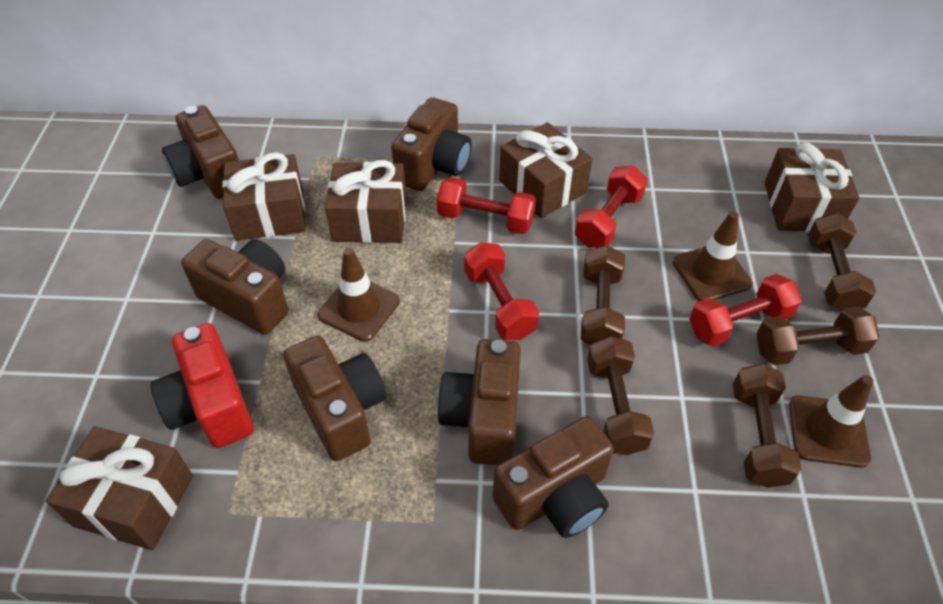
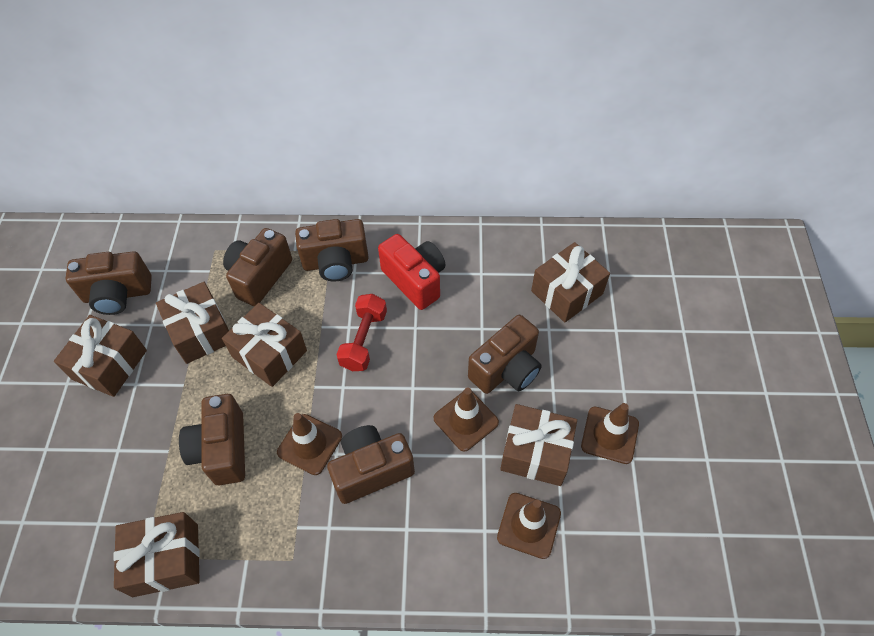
brown dumbbell: 5 -> 0
brown gift: 5 -> 6
brown traffic cone: 3 -> 4
red dumbbell: 4 -> 1

